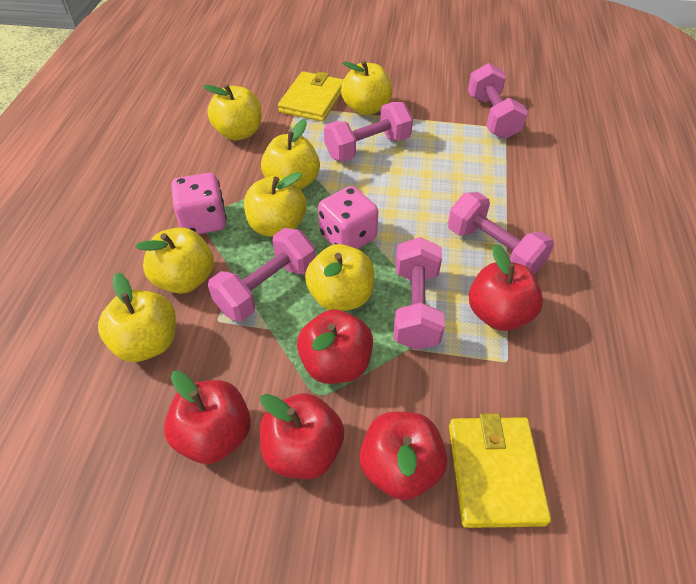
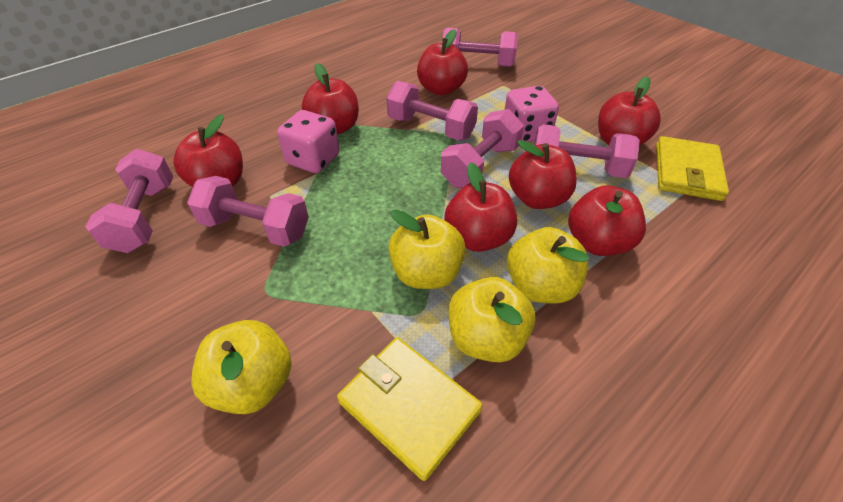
pink dumbbell: 5 -> 6
red apple: 5 -> 7
yellow apple: 7 -> 4

